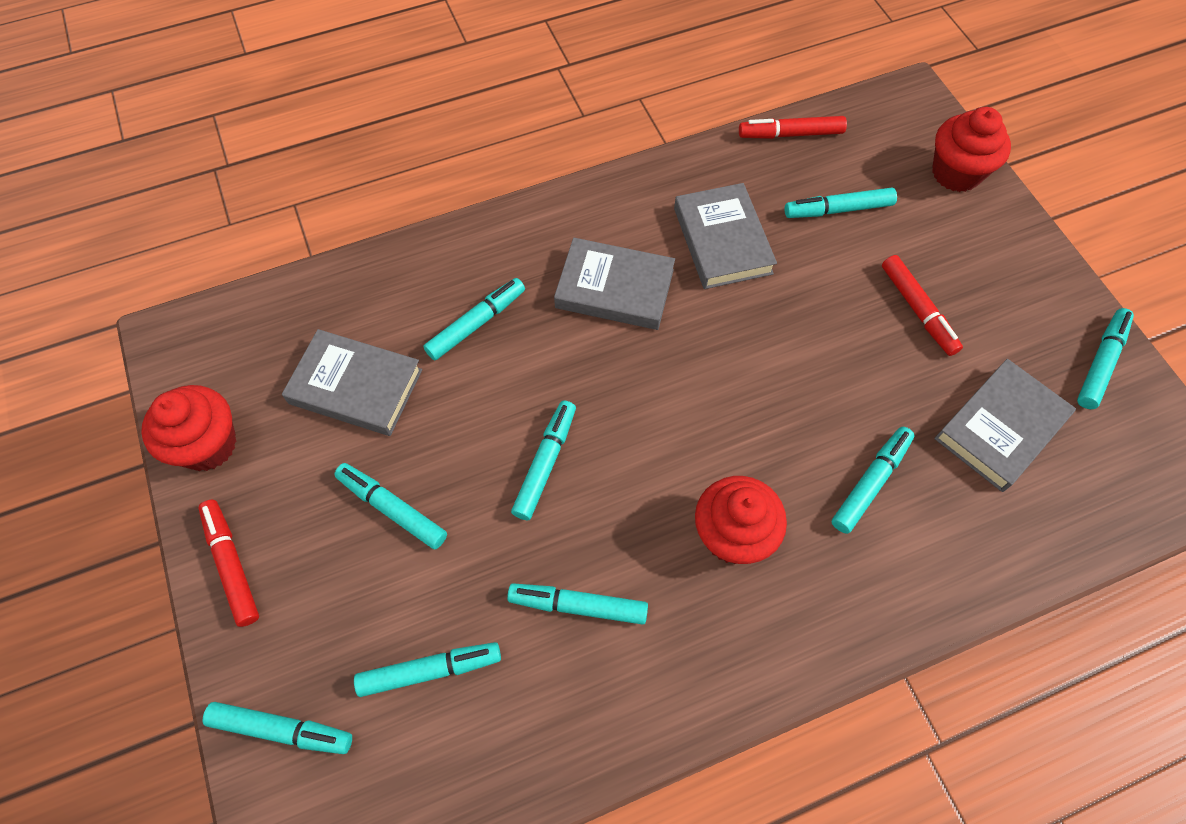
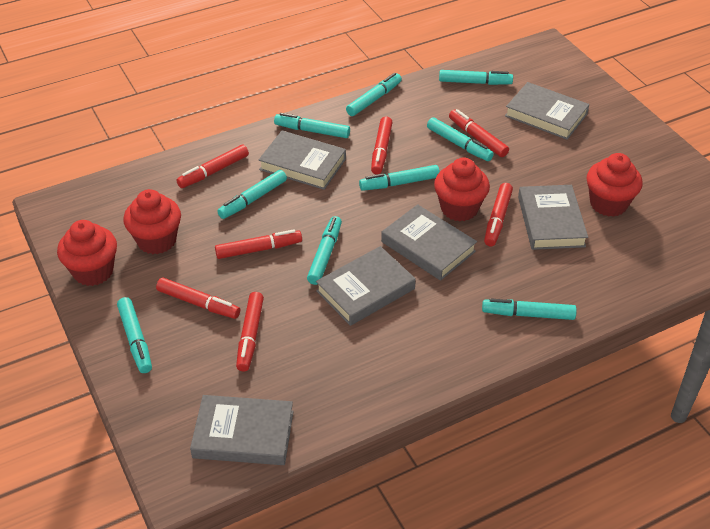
grey book: 4 -> 6
red cupcake: 3 -> 4
red marker: 3 -> 7

